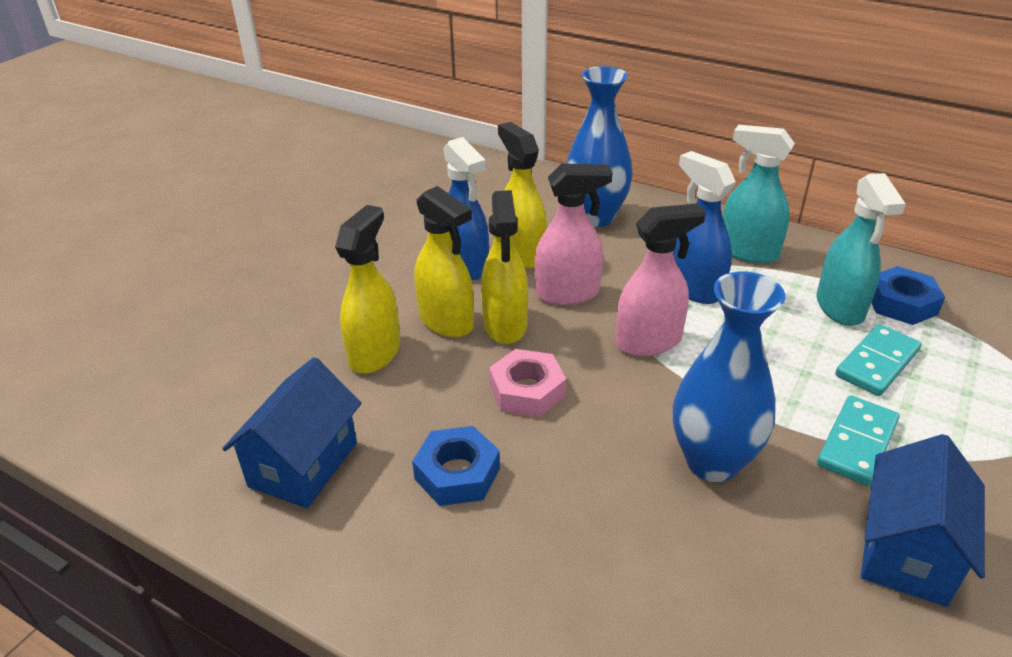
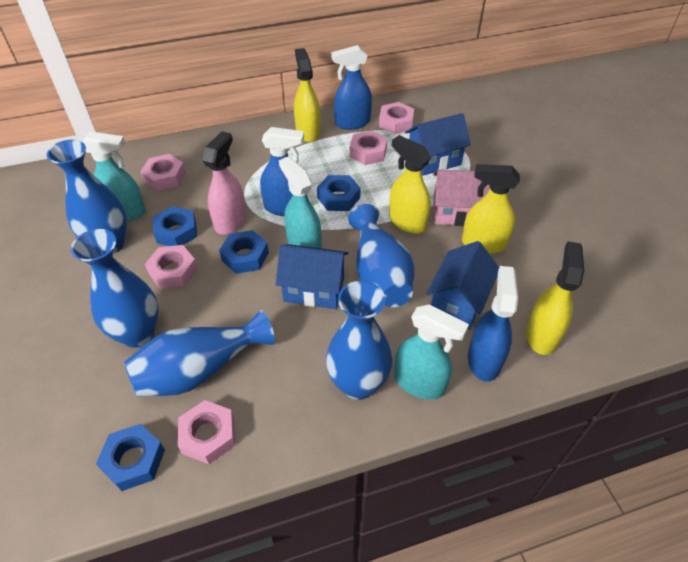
blue house: 2 -> 3
blue nut: 2 -> 4
blue spray bottle: 2 -> 3
blue vase: 2 -> 5
pink house: 0 -> 1
pink nut: 1 -> 5
pink spray bottle: 2 -> 1
turquoise domino: 2 -> 0
turquoise spray bottle: 2 -> 3

